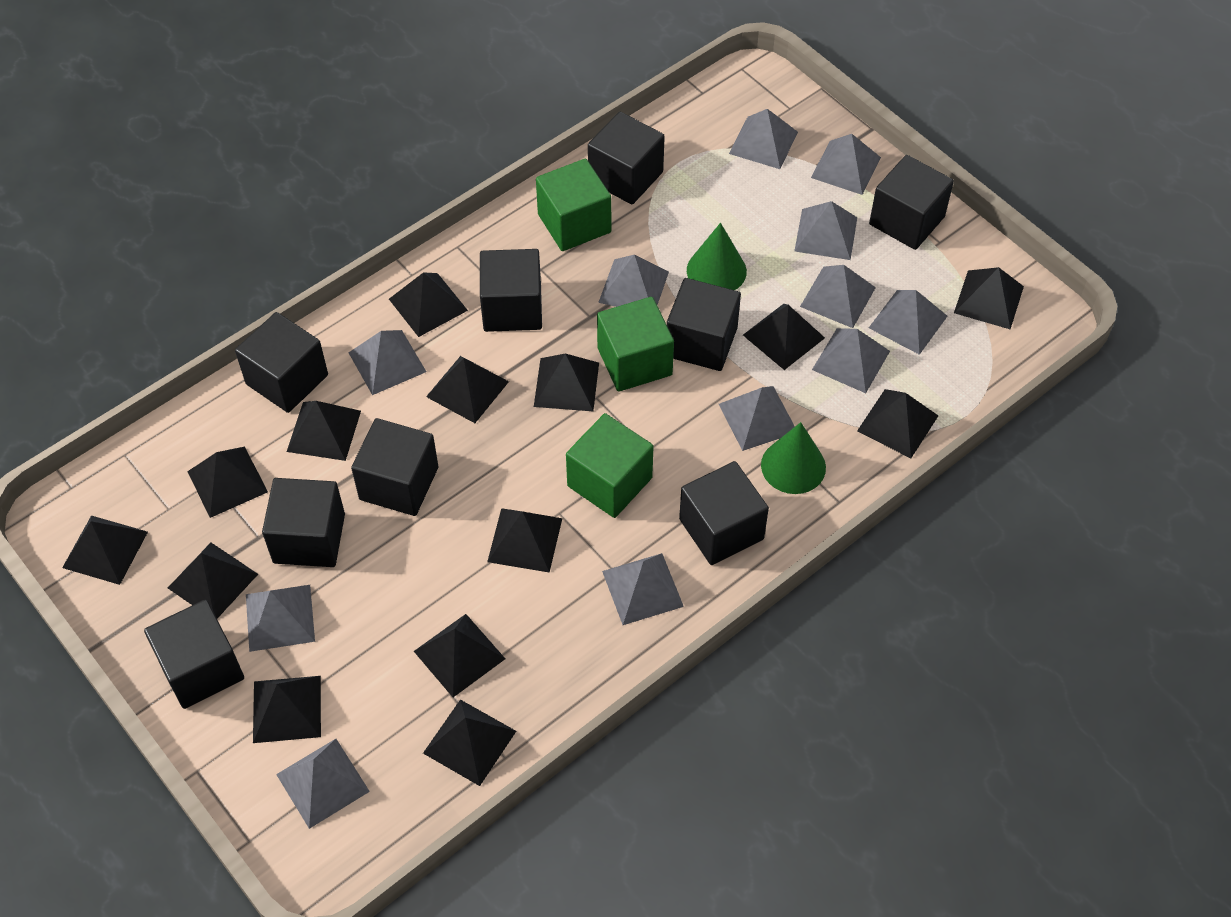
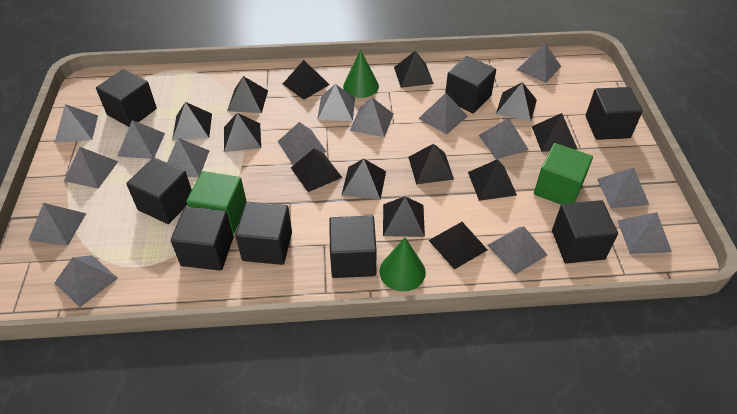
black cube: 9 -> 8
black pyramid: 14 -> 13
green cube: 3 -> 2
grey pyramid: 12 -> 15

